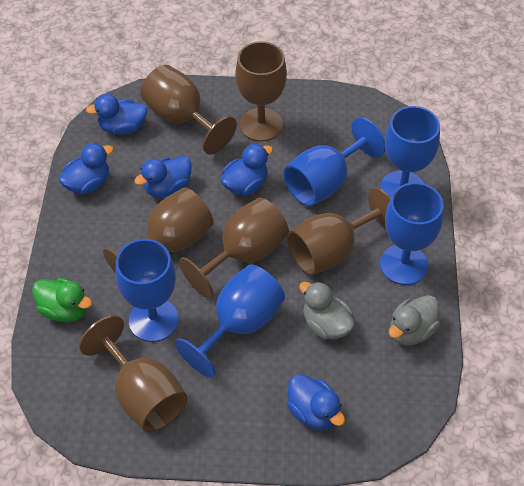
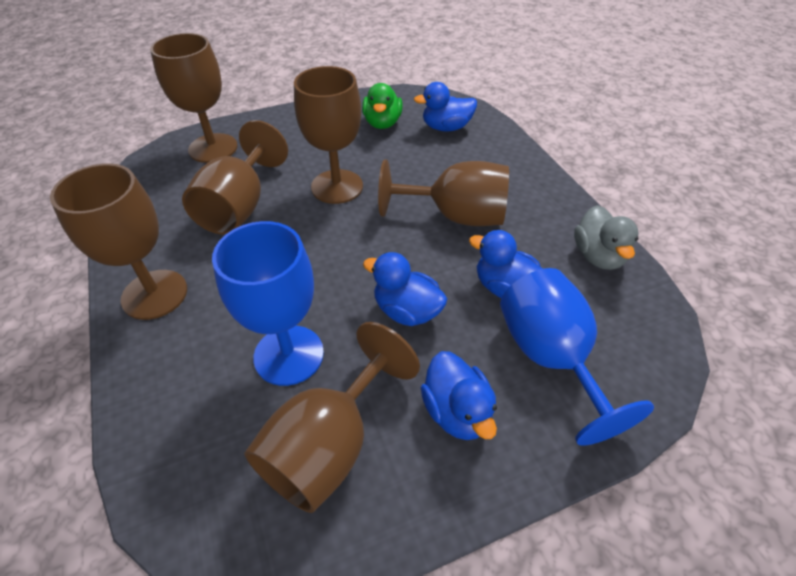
blue duck: 5 -> 4
blue goblet: 5 -> 2
grey duck: 2 -> 1

